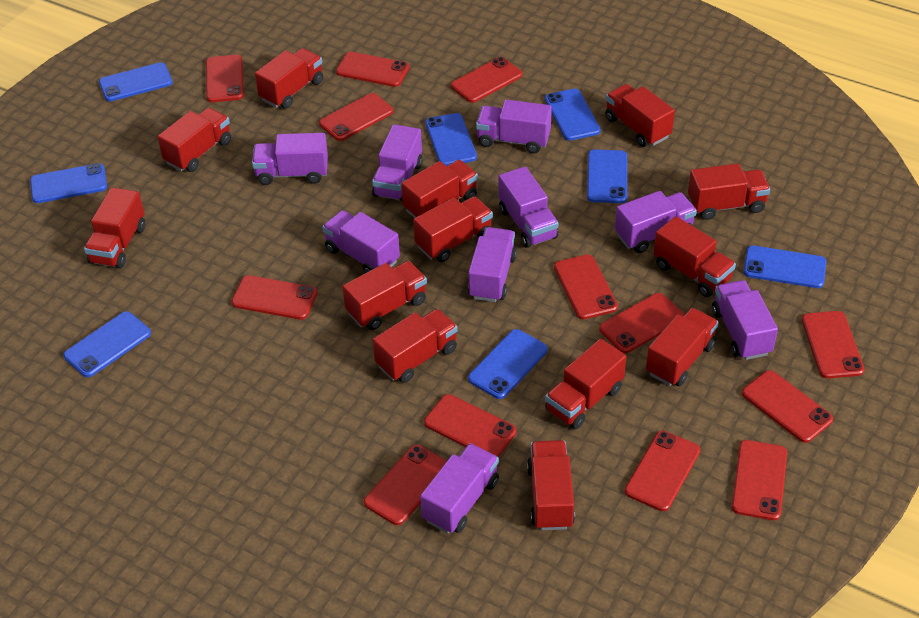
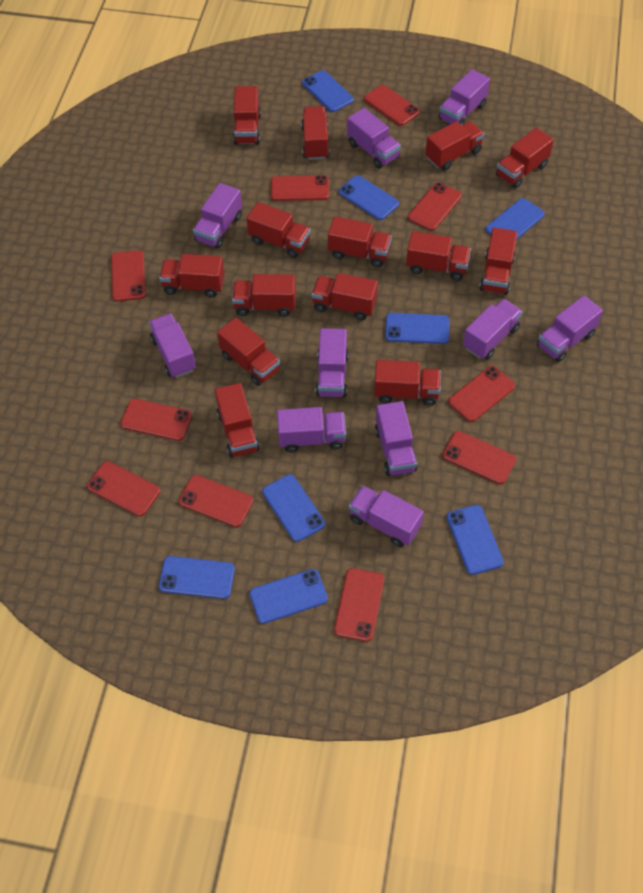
purple truck: 9 -> 10
red phone: 13 -> 10
red truck: 13 -> 14

